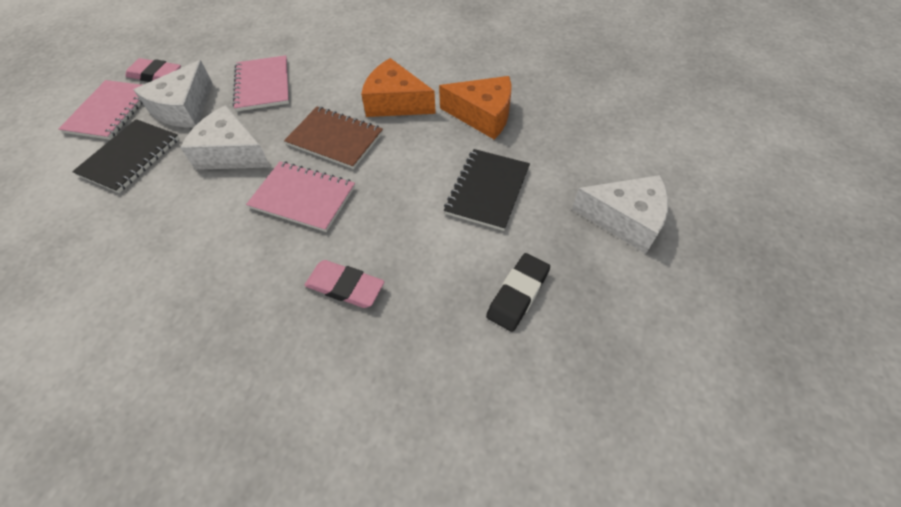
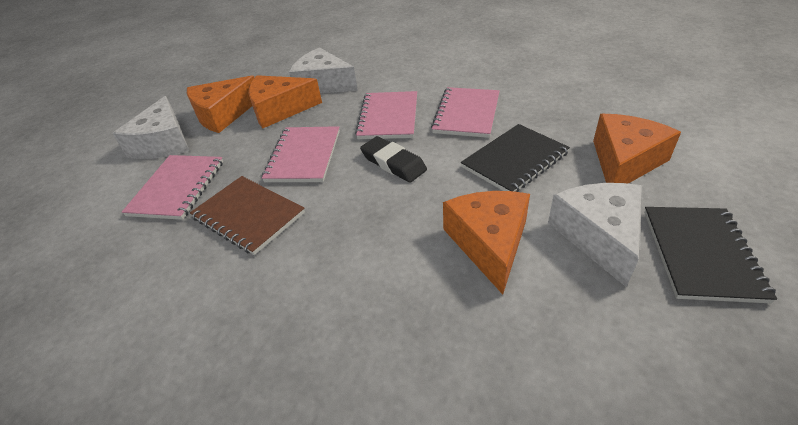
orange cheese: 2 -> 4
pink eraser: 2 -> 0
pink notebook: 3 -> 4

